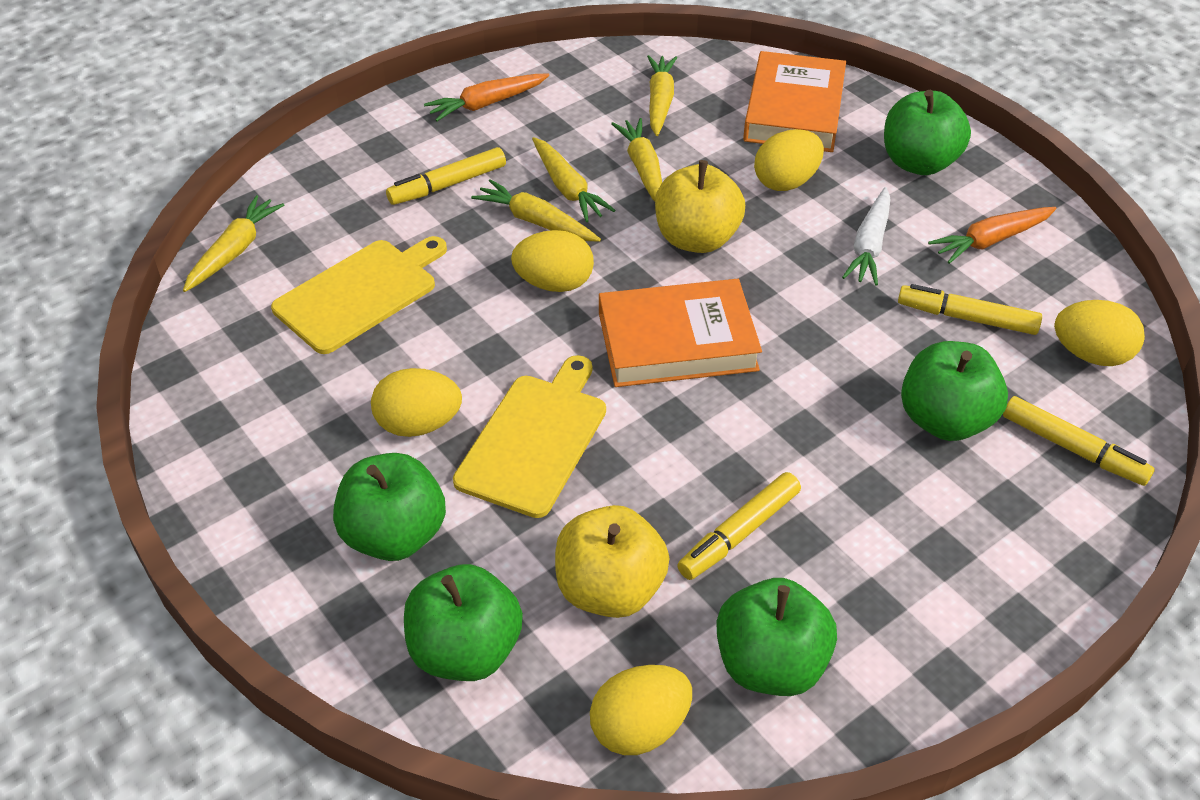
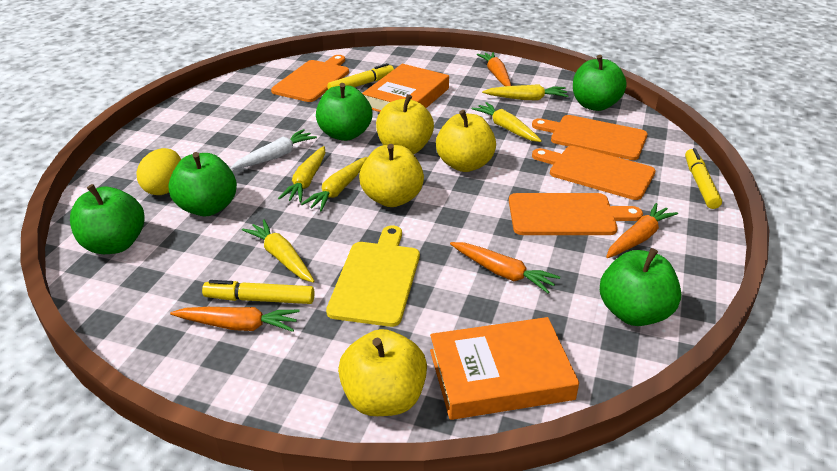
orange carrot: 2 -> 4
orange cutting board: 0 -> 4
yellow apple: 2 -> 4
yellow cutting board: 2 -> 1
yellow egg: 5 -> 1
yellow marker: 4 -> 3

